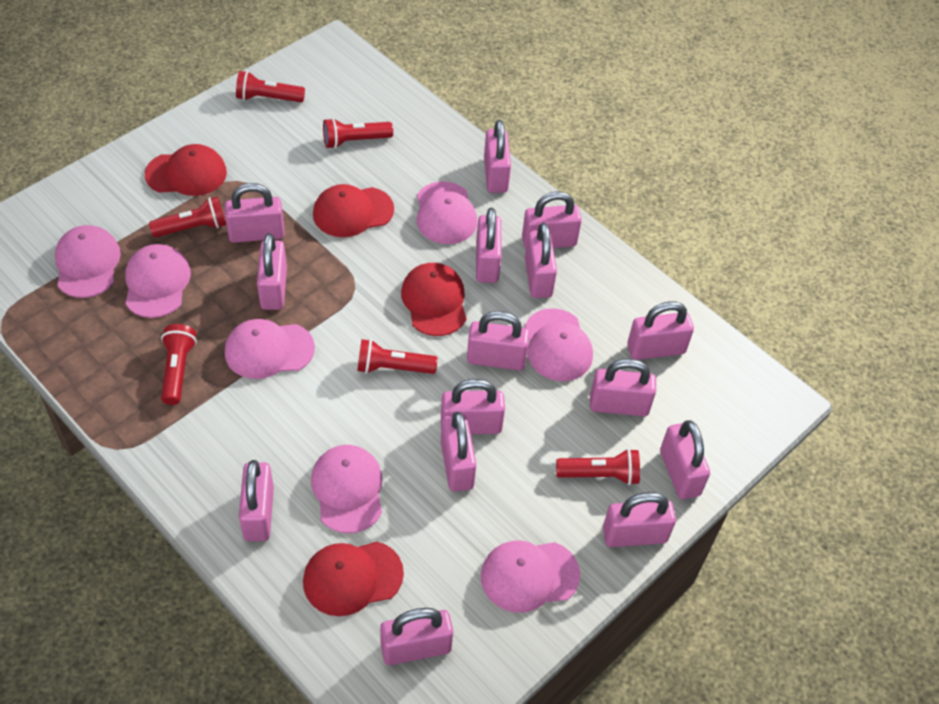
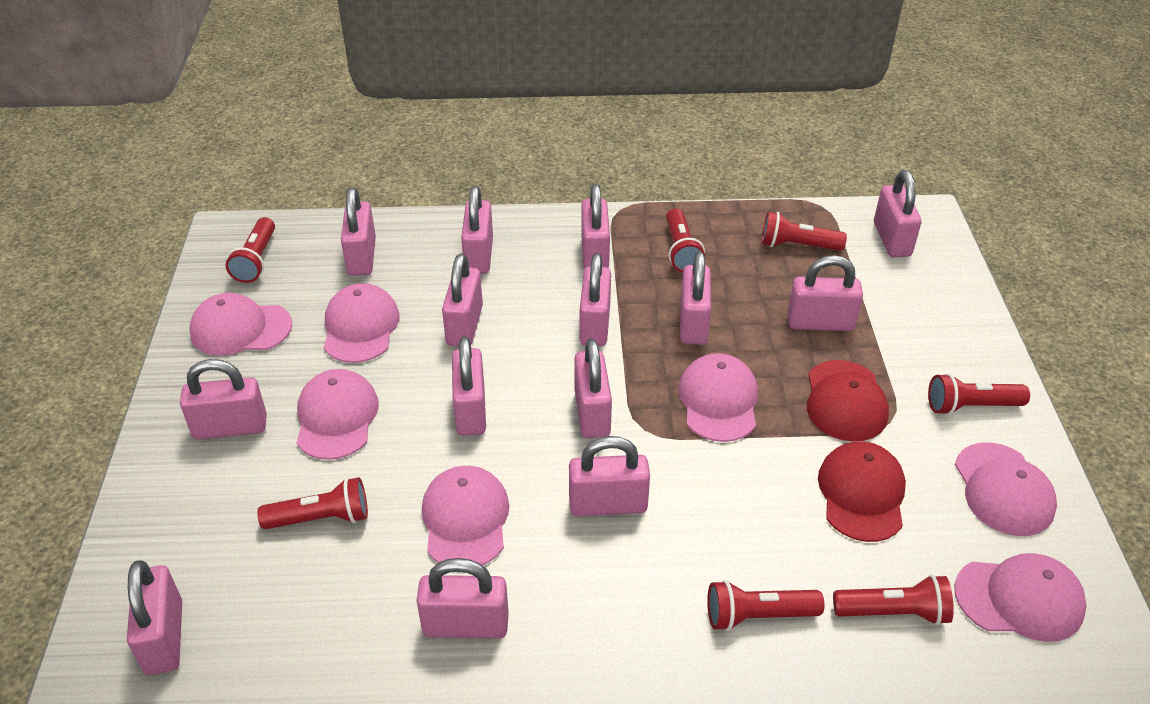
pink padlock: 15 -> 14
red cap: 4 -> 2
red flashlight: 6 -> 7

